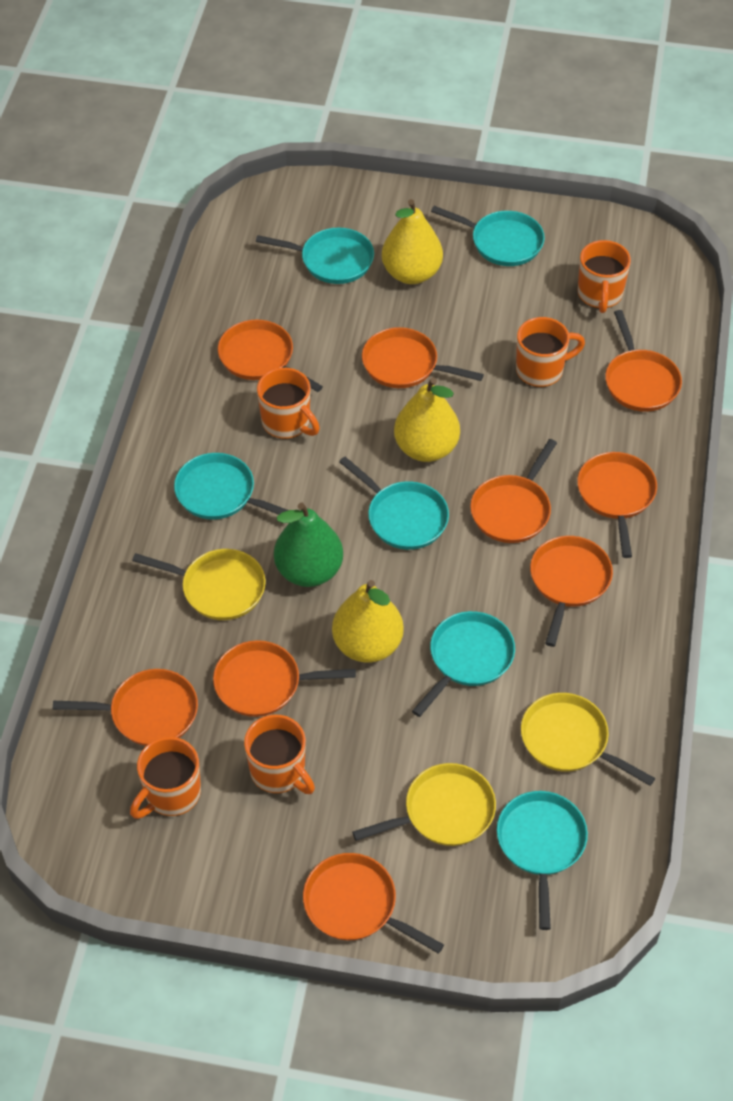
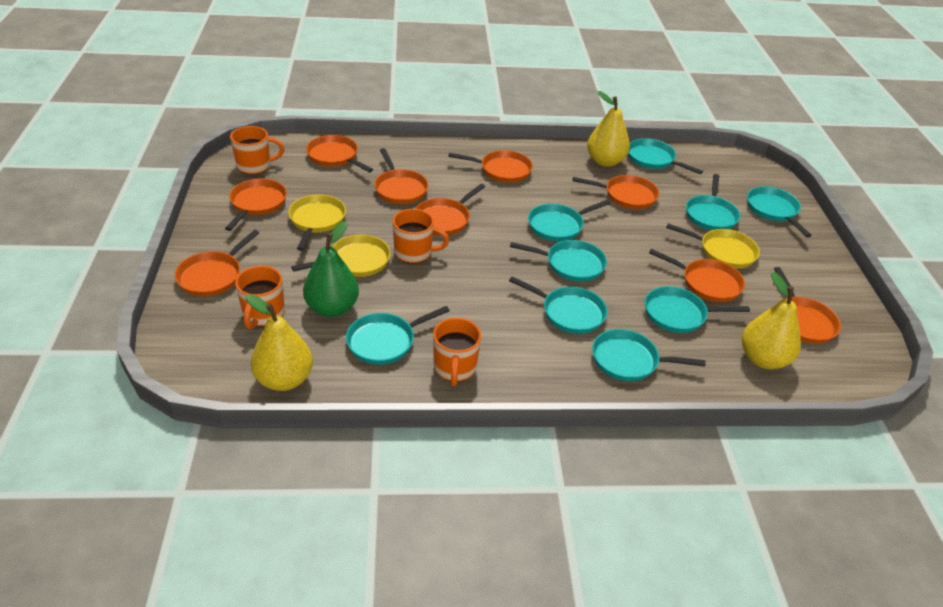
orange mug: 5 -> 4
turquoise pan: 6 -> 9

